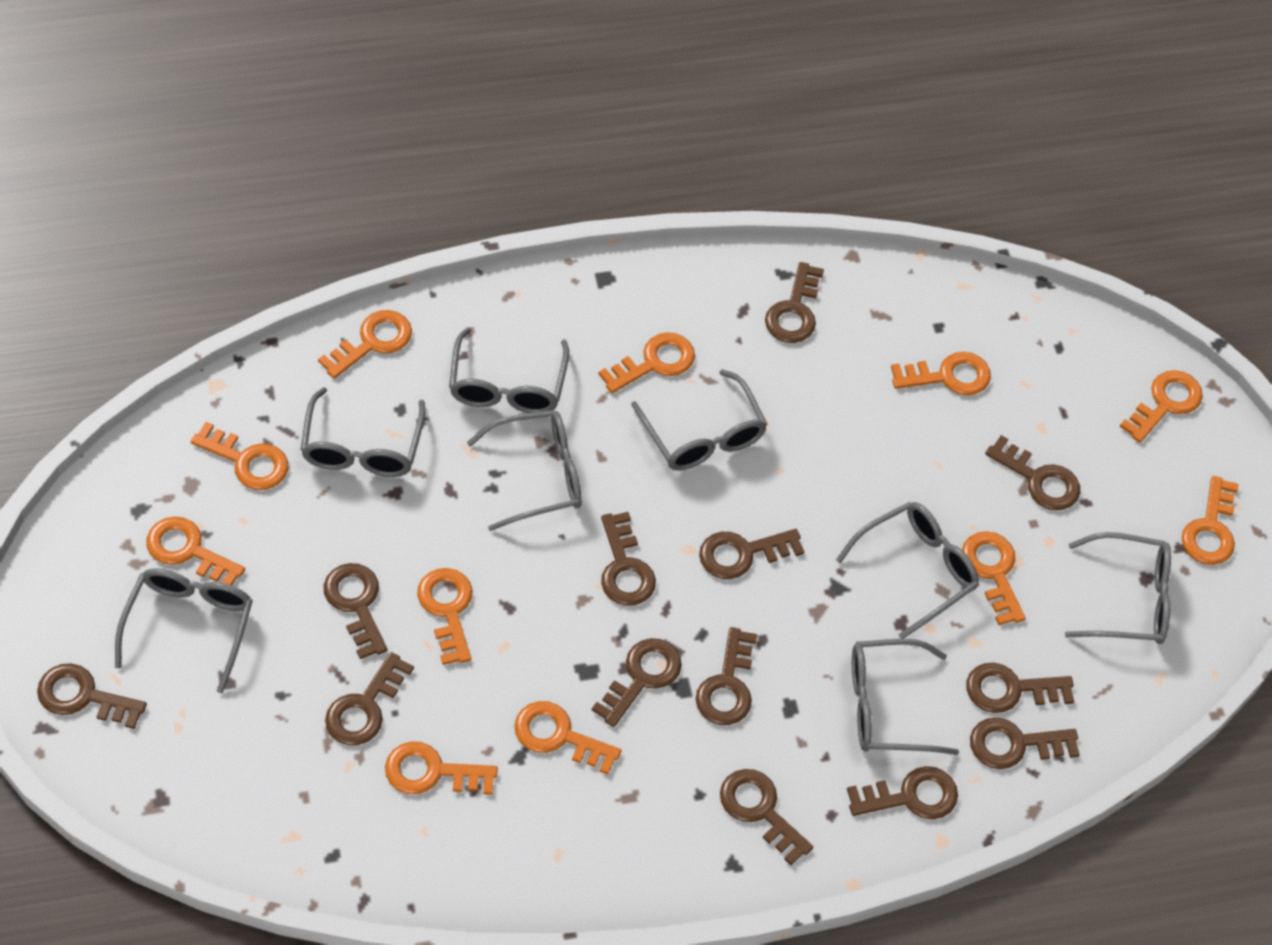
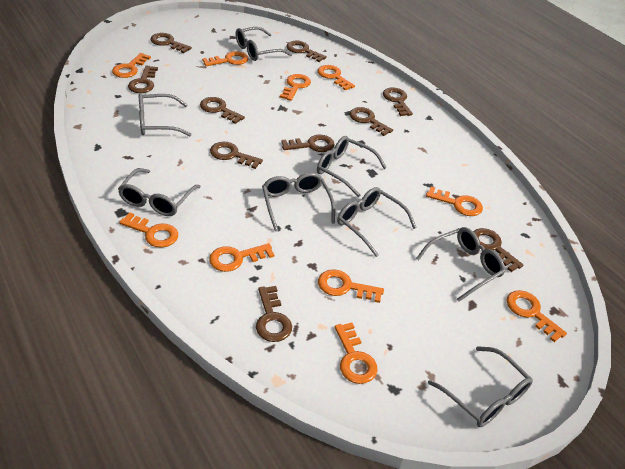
brown key: 13 -> 10
orange key: 11 -> 10

